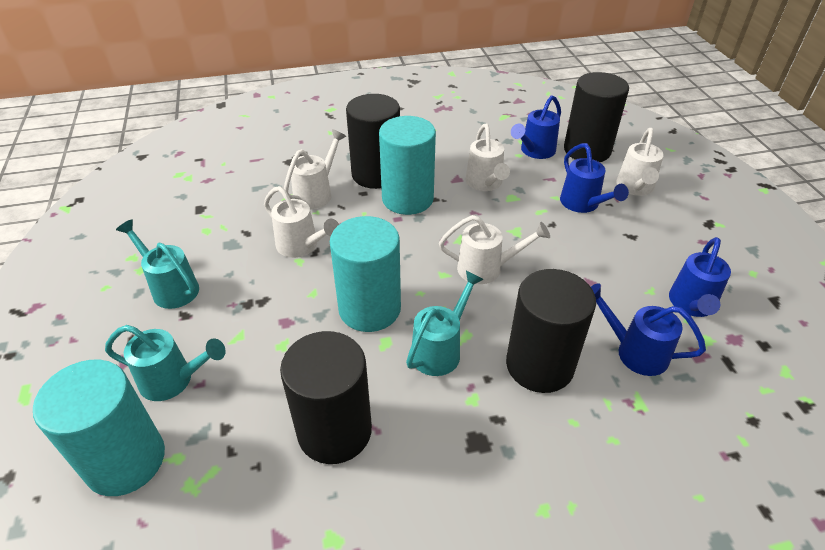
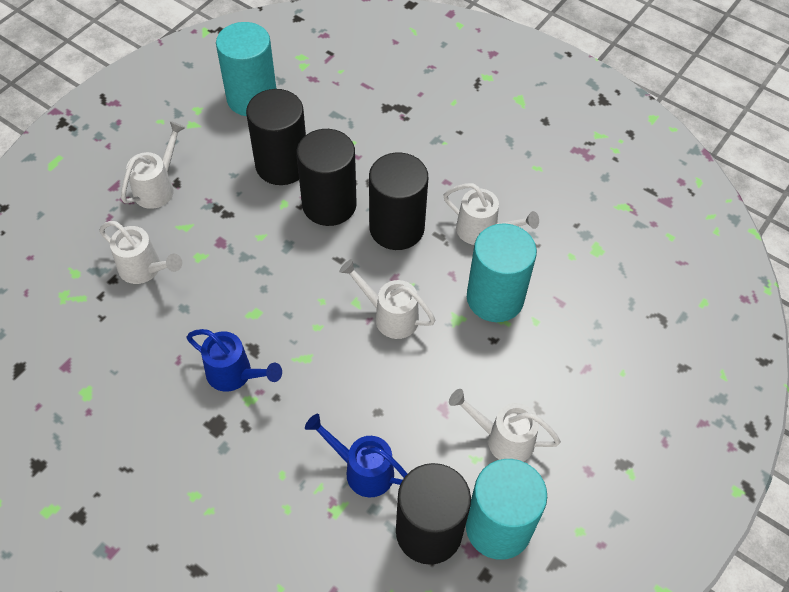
blue watering can: 4 -> 2
turquoise watering can: 3 -> 0

